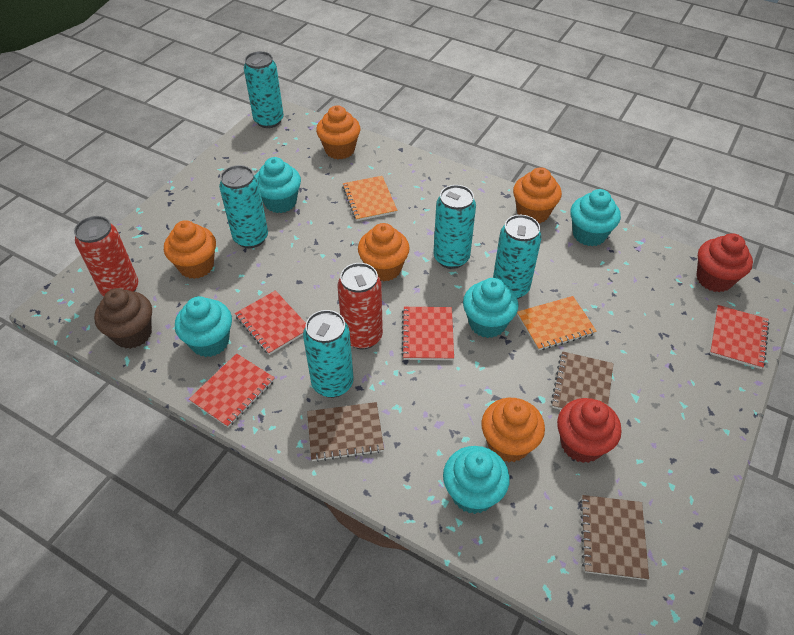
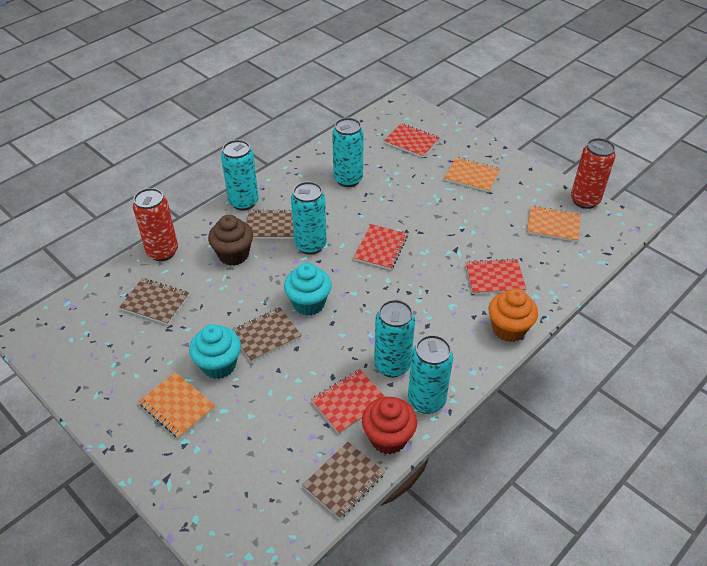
brown notebook: 3 -> 4
orange cupcake: 5 -> 1
orange notebook: 2 -> 3
red cupcake: 2 -> 1
turquoise cupcake: 5 -> 2

